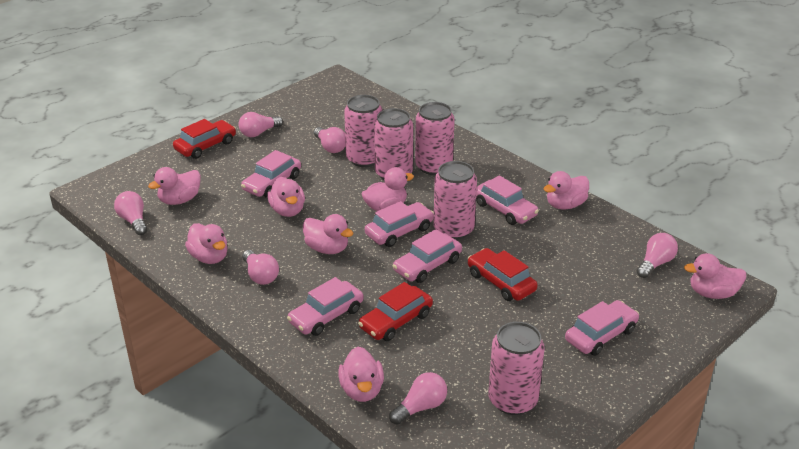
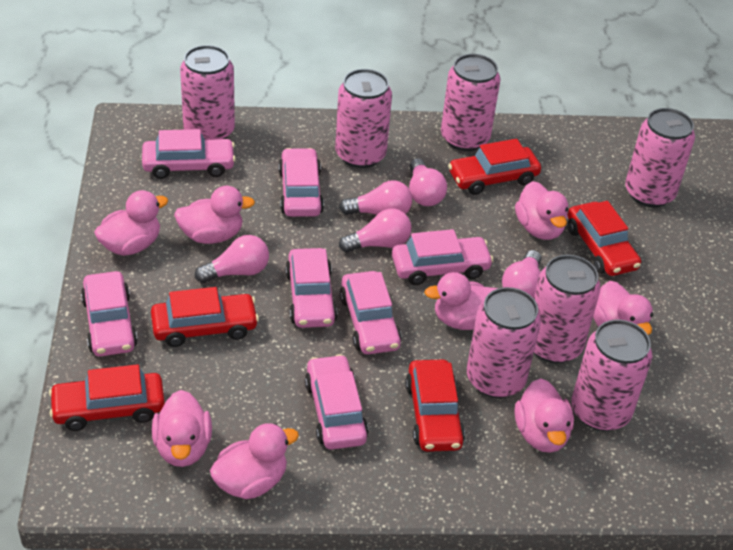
pink can: 5 -> 7
pink car: 6 -> 7
pink light bulb: 6 -> 5
red car: 3 -> 5

